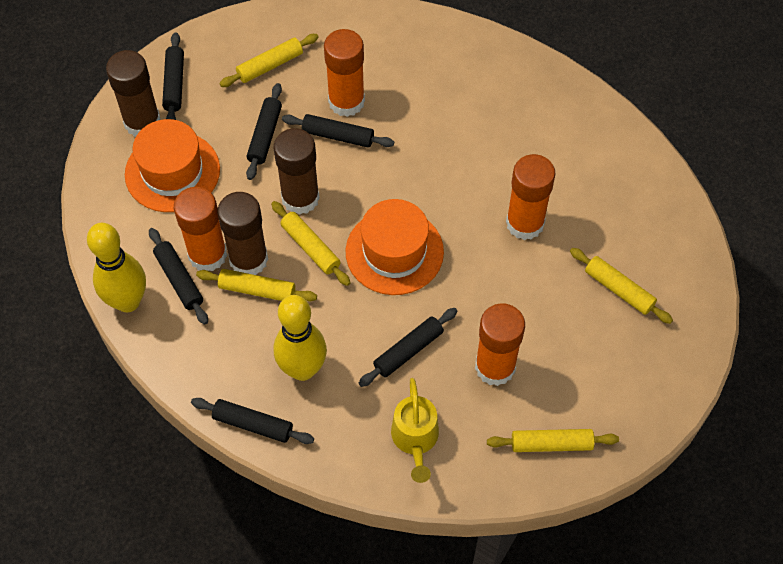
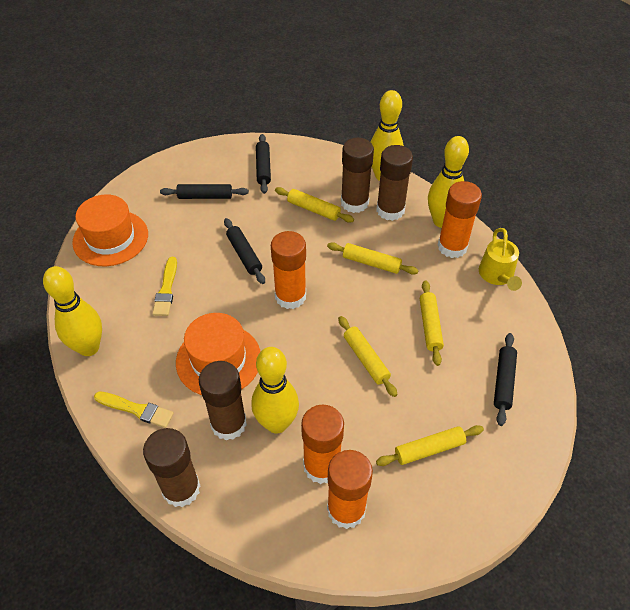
black rolling pin: 6 -> 4
brown glue stick: 3 -> 4
yellow bowling pin: 2 -> 4
yellow brush: 0 -> 2

